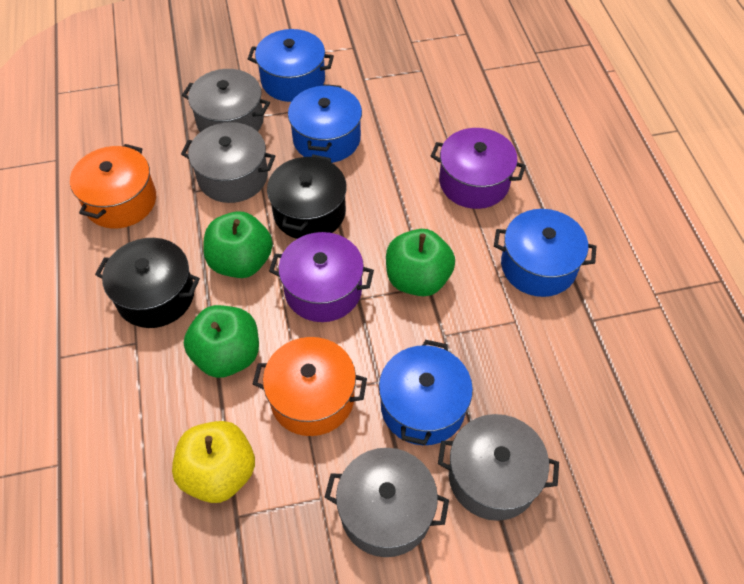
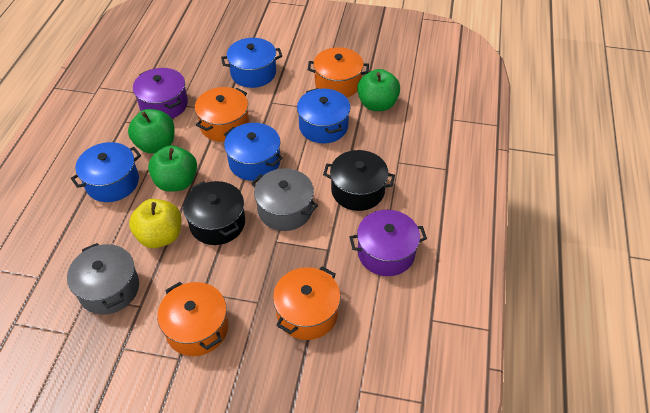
grey pot: 4 -> 2
orange pot: 2 -> 4

